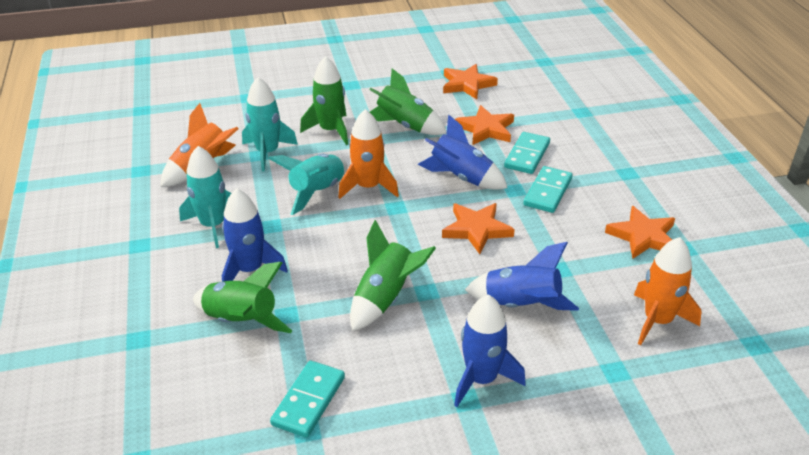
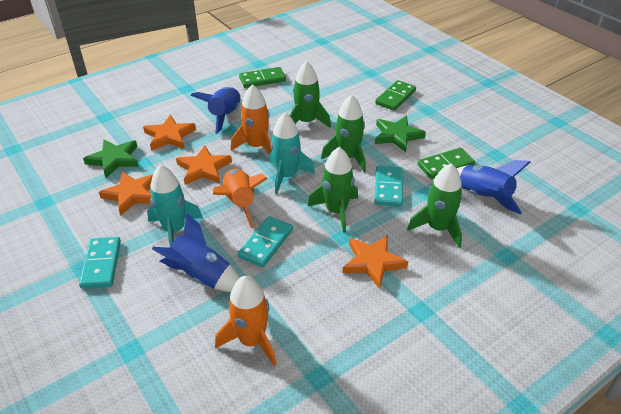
blue rocket: 4 -> 3
green domino: 0 -> 3
green star: 0 -> 2
turquoise rocket: 3 -> 2

